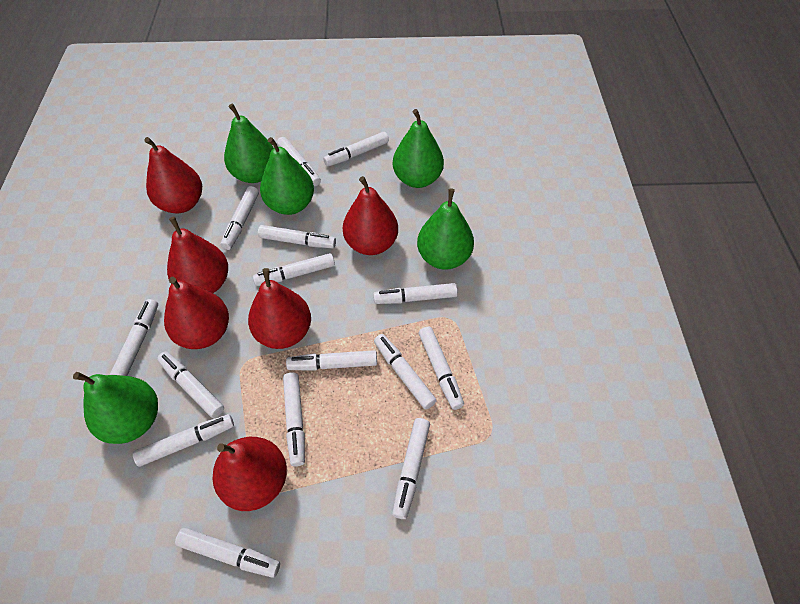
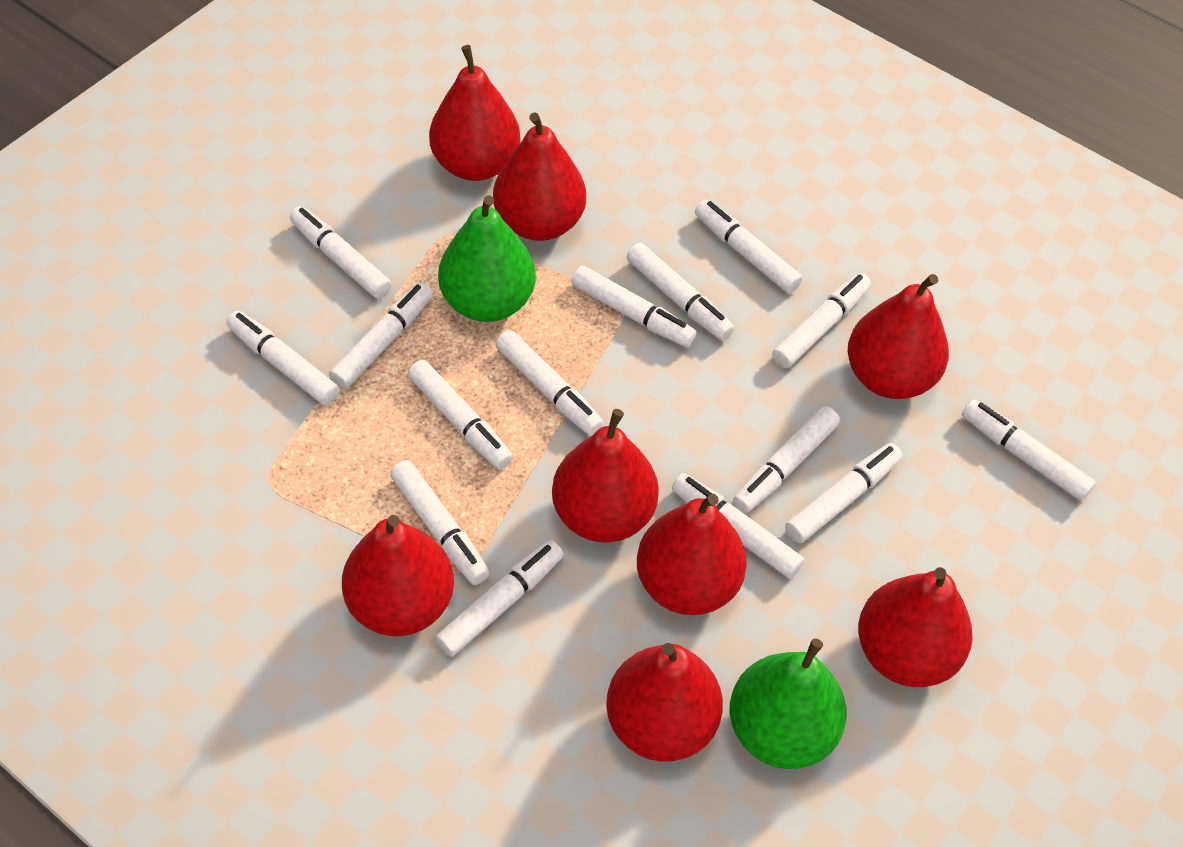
green pear: 5 -> 2
red pear: 6 -> 8

